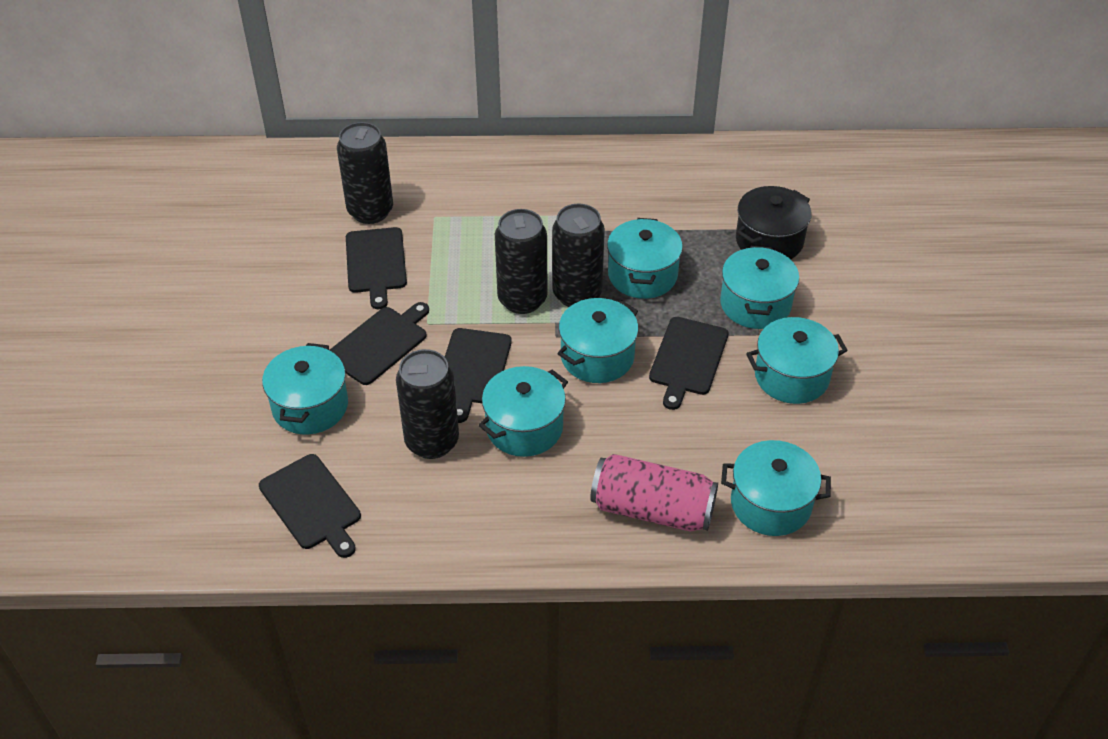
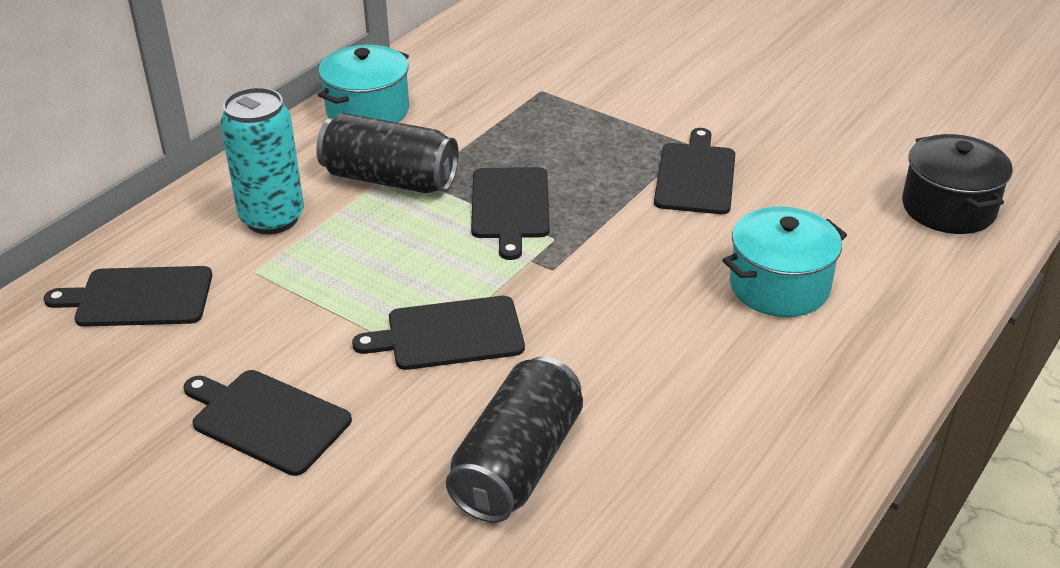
black can: 4 -> 2
pink can: 1 -> 0
turquoise can: 0 -> 1
turquoise pot: 7 -> 2

